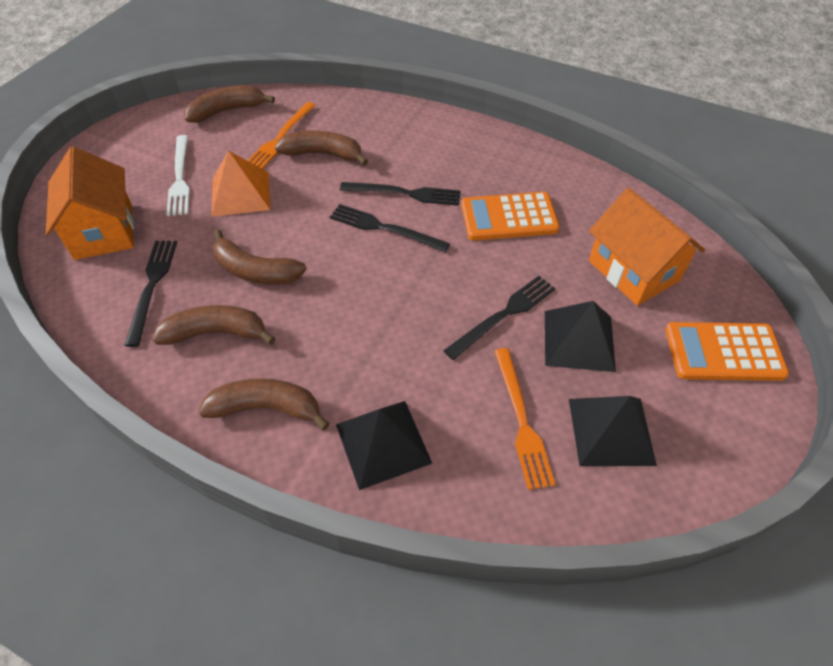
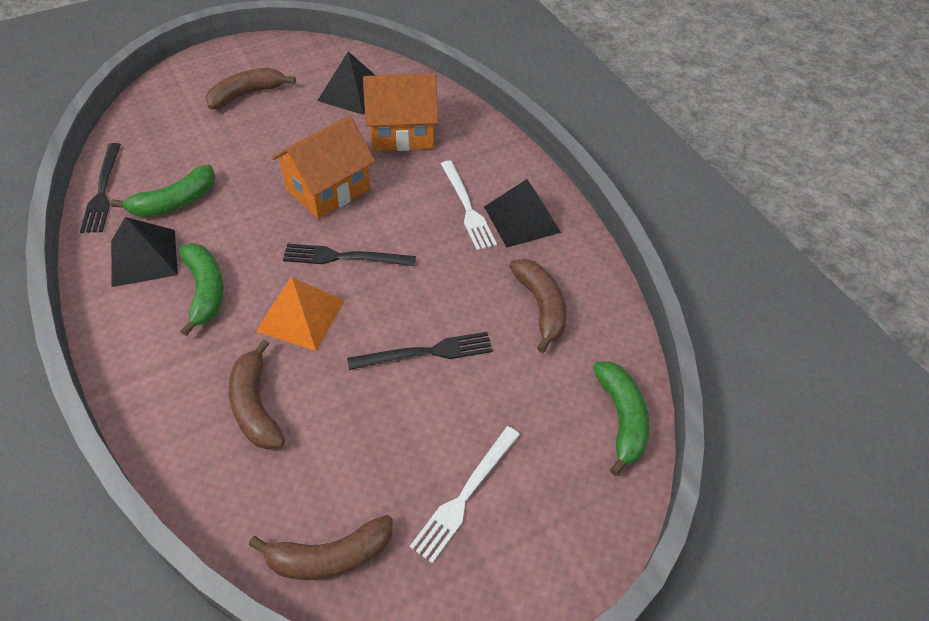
black fork: 4 -> 3
brown banana: 5 -> 4
green banana: 0 -> 3
orange calculator: 2 -> 0
orange fork: 2 -> 0
white fork: 1 -> 2

